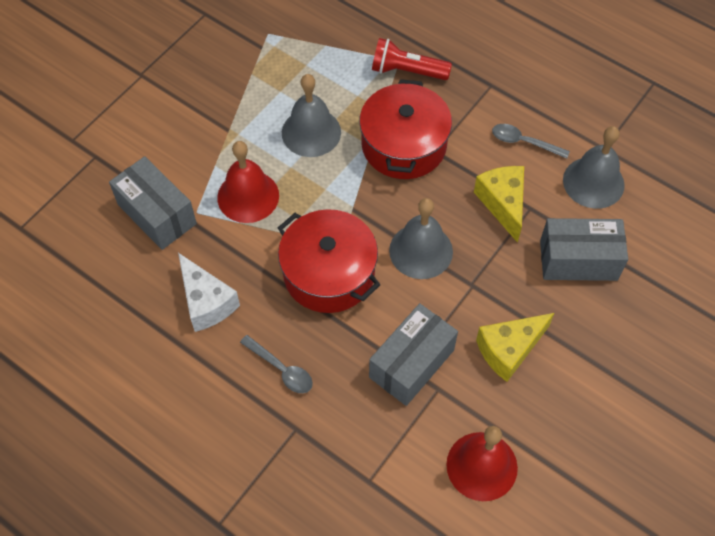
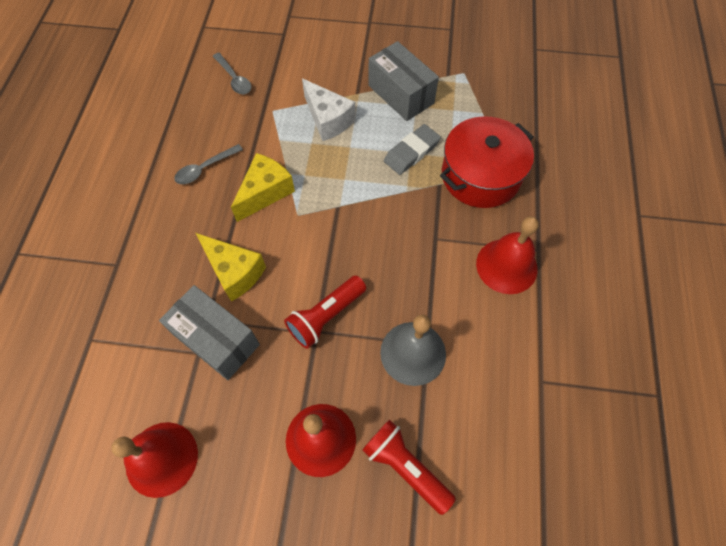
grey bell: 3 -> 1
grey box: 3 -> 2
grey eraser: 0 -> 1
red bell: 2 -> 3
red flashlight: 1 -> 2
red pot: 2 -> 1

